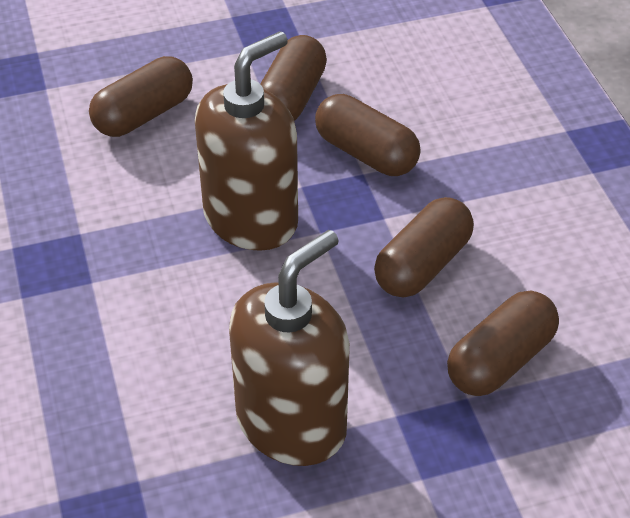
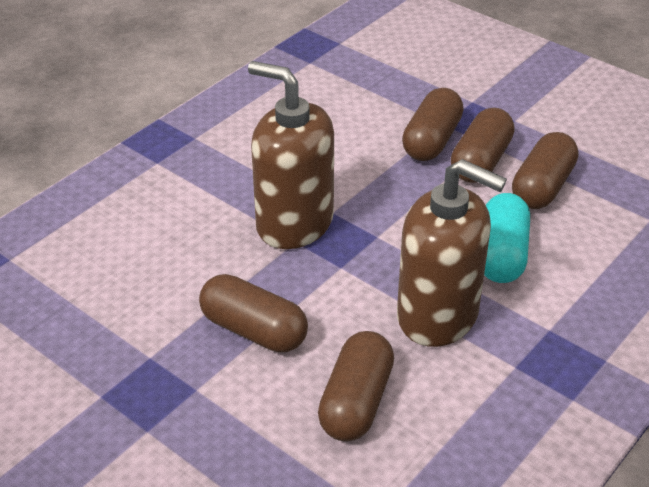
turquoise capsule: 0 -> 1

